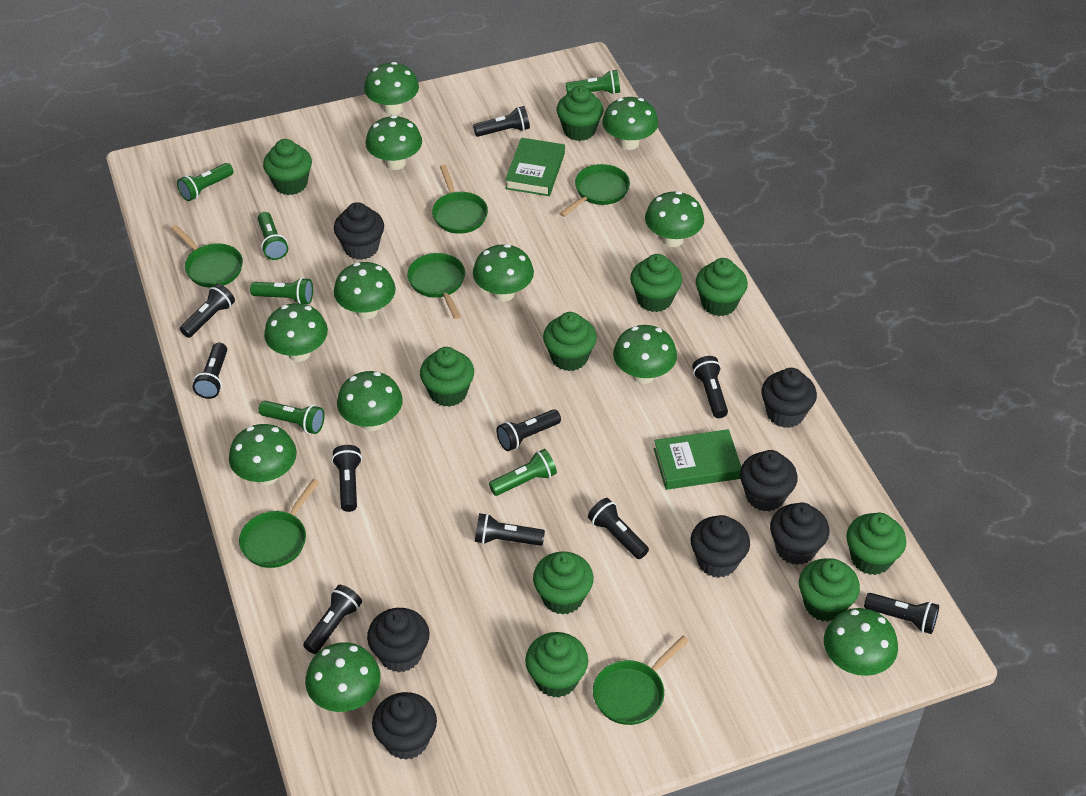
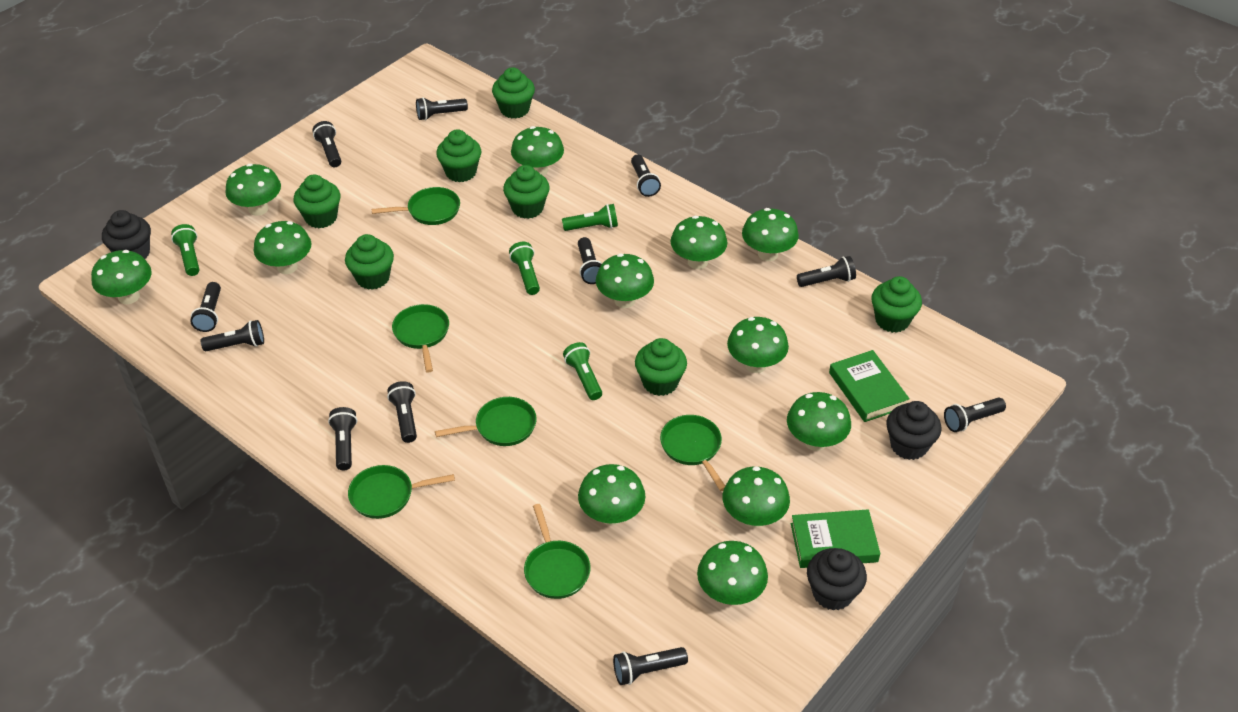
black cupcake: 7 -> 3
black flashlight: 10 -> 11
green cupcake: 10 -> 7
green flashlight: 6 -> 4

